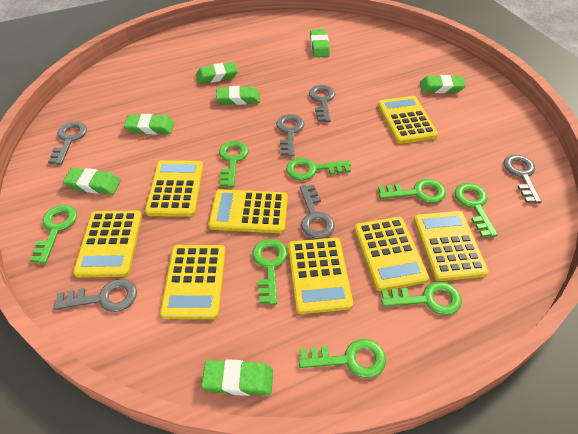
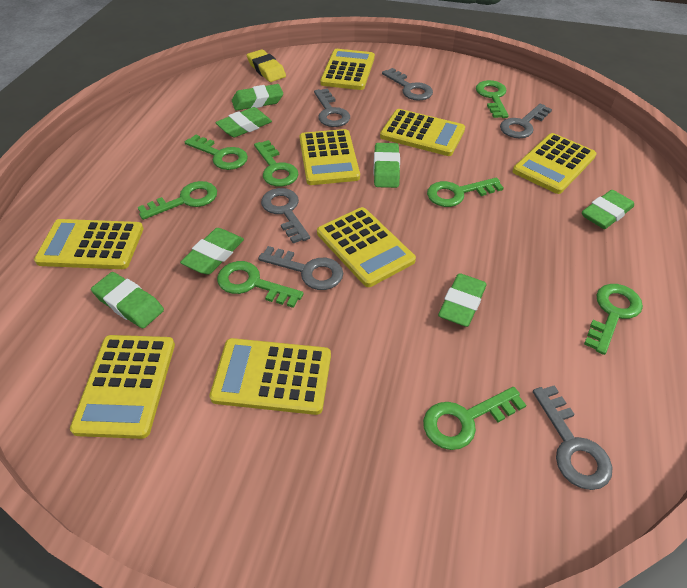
yellow eraser: 0 -> 1

